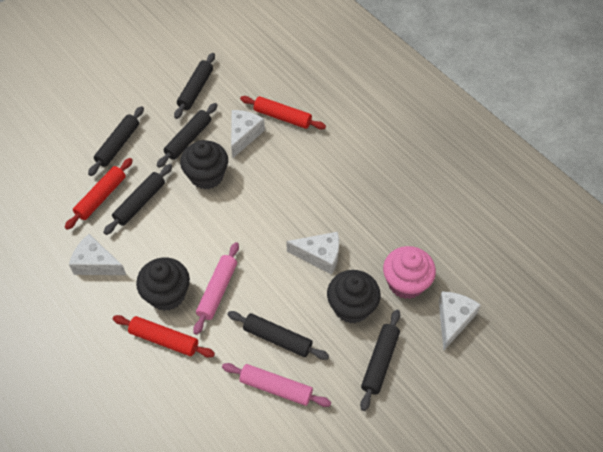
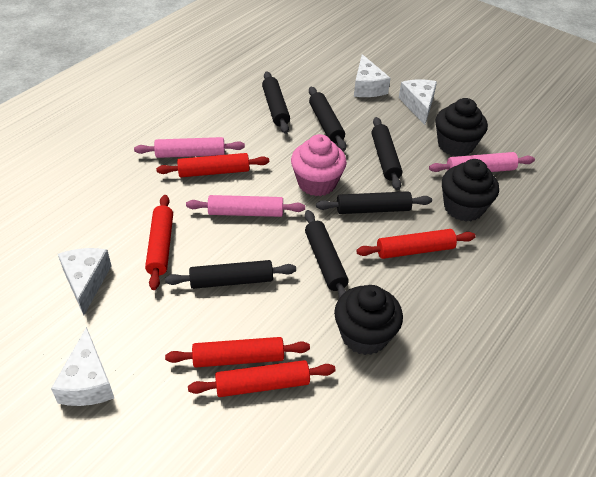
pink rolling pin: 2 -> 3
red rolling pin: 3 -> 5

